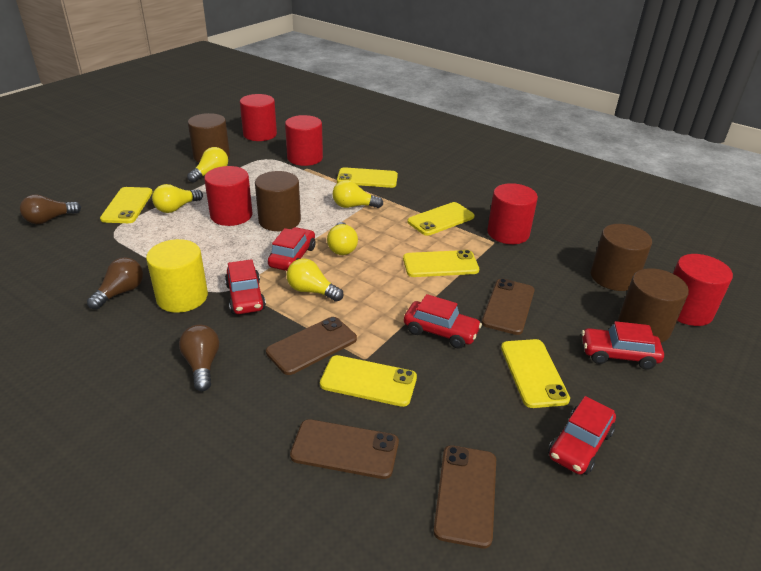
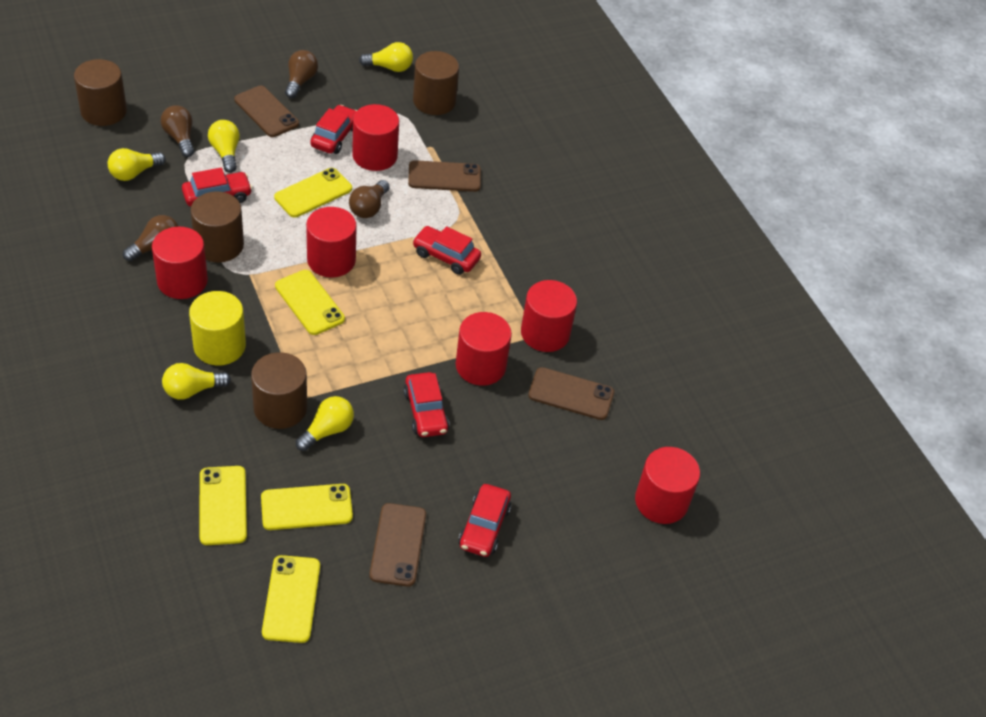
brown light bulb: 3 -> 4
red cylinder: 5 -> 6
yellow phone: 6 -> 5

